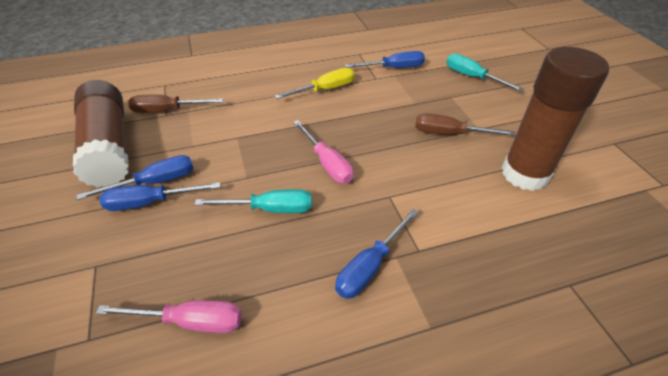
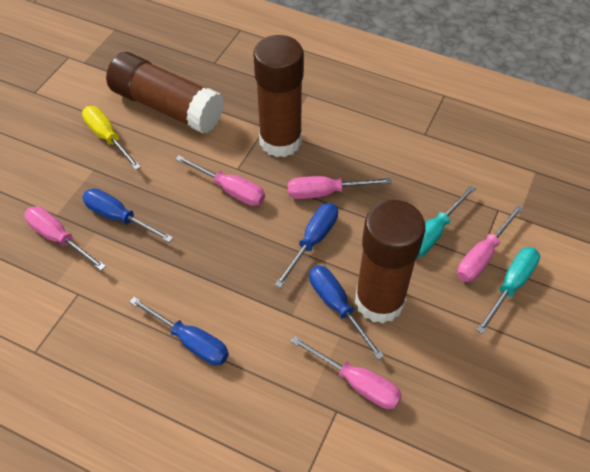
brown glue stick: 2 -> 3
brown screwdriver: 2 -> 0
pink screwdriver: 2 -> 5

